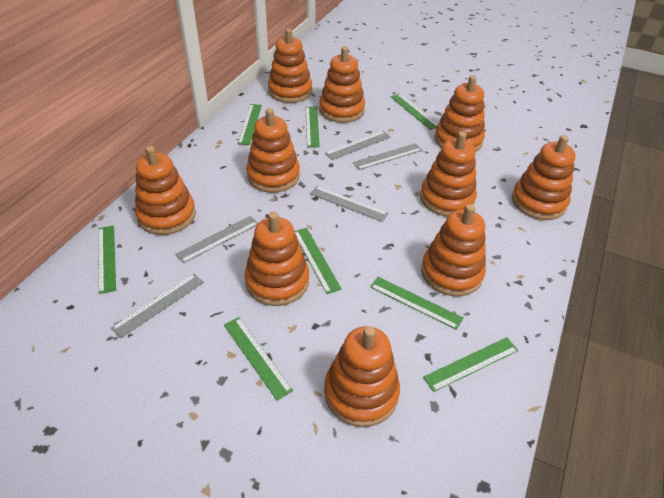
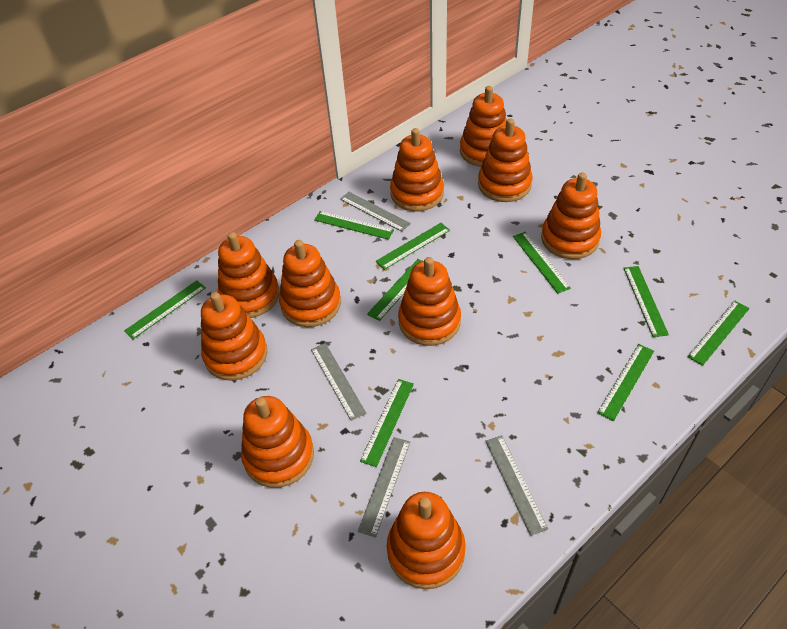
green ruler: 8 -> 9
grey ruler: 5 -> 4

